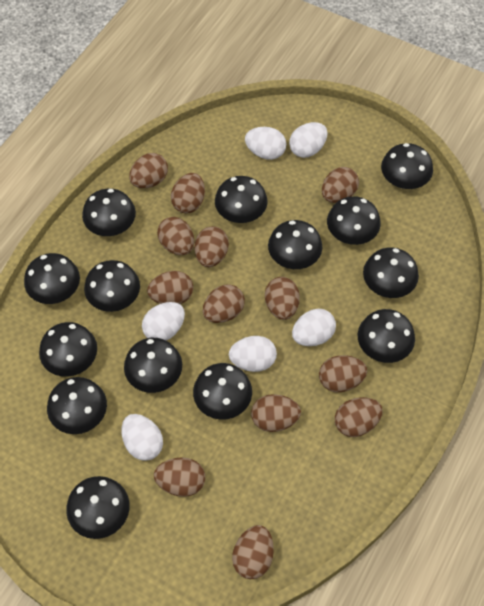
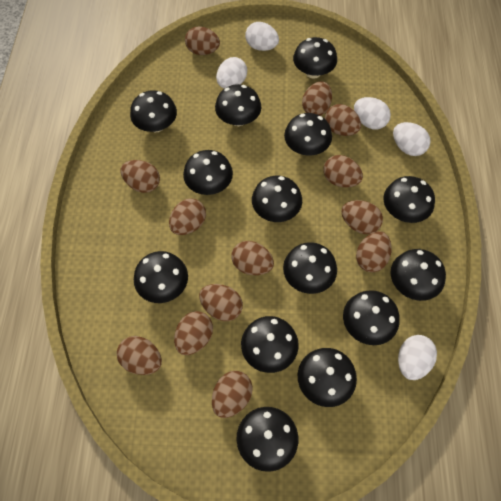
white egg: 6 -> 5

